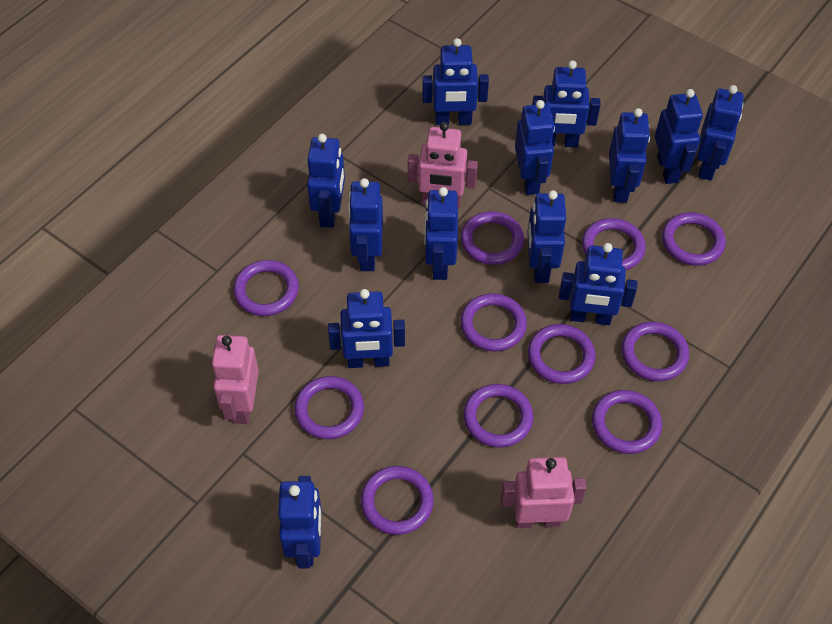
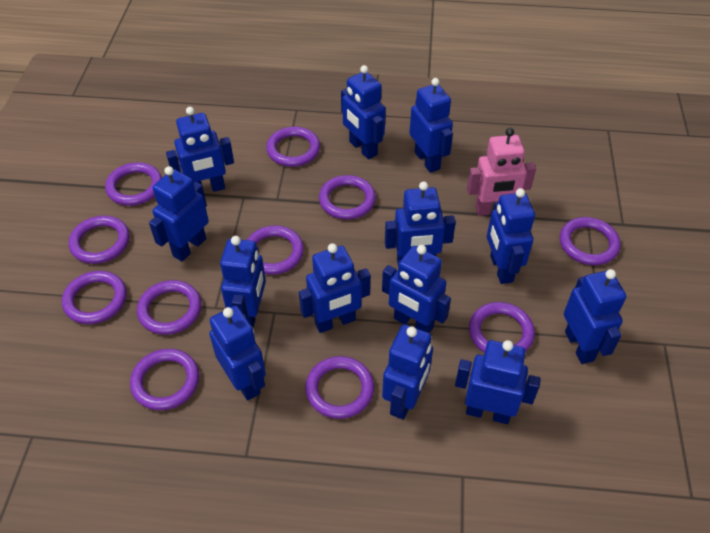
pink robot: 3 -> 1

